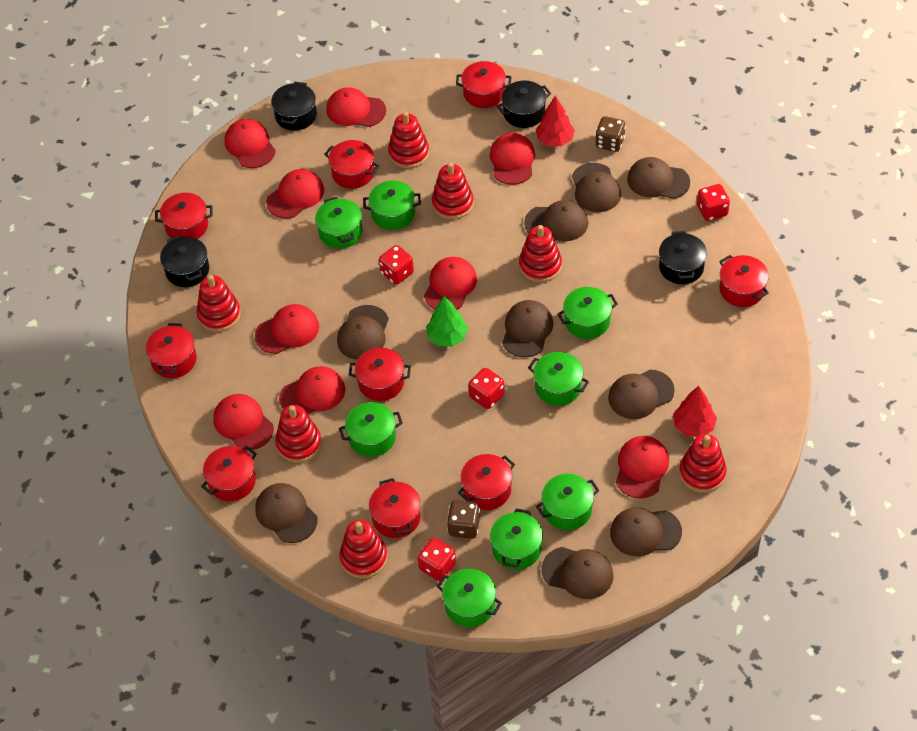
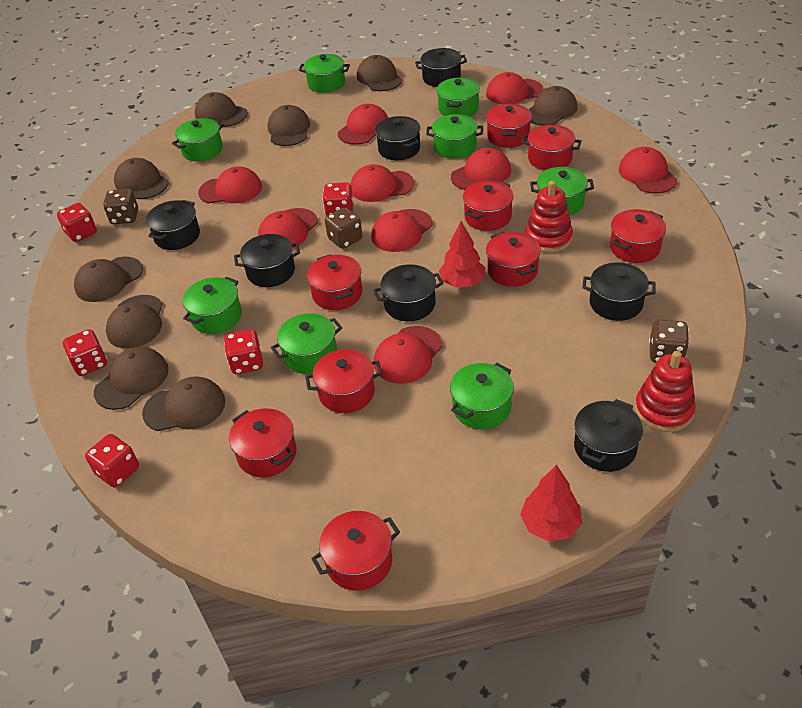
black pot: 4 -> 7
brown dice: 2 -> 3
green tree: 1 -> 0
red dice: 4 -> 5
red stacking toy: 7 -> 2

